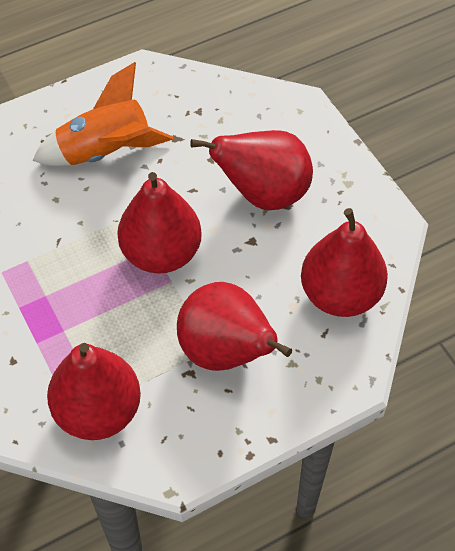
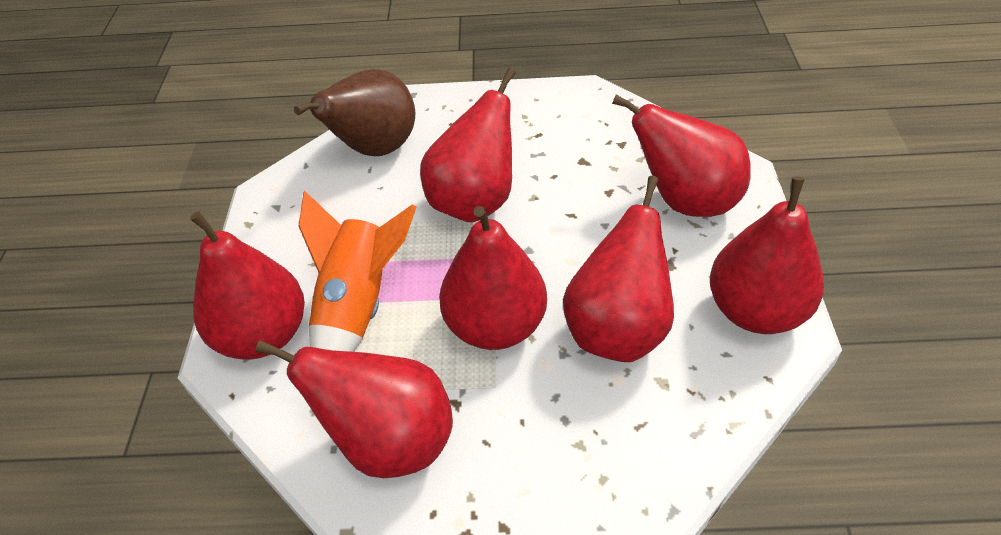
brown pear: 0 -> 1
red pear: 5 -> 7

